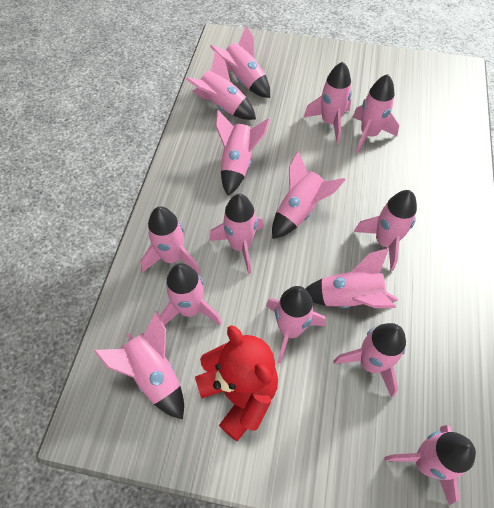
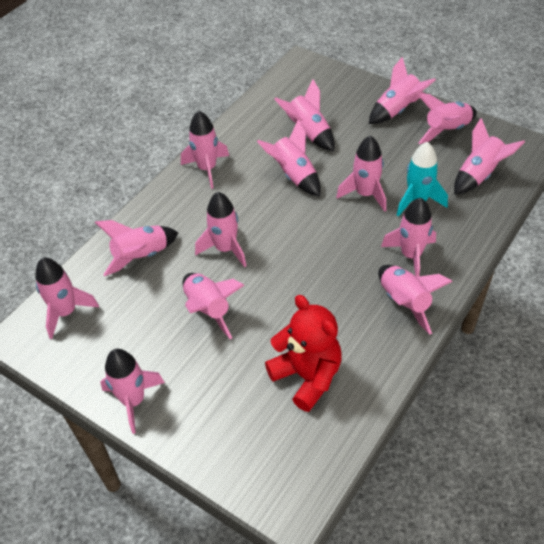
pink rocket: 15 -> 14
turquoise rocket: 0 -> 1

